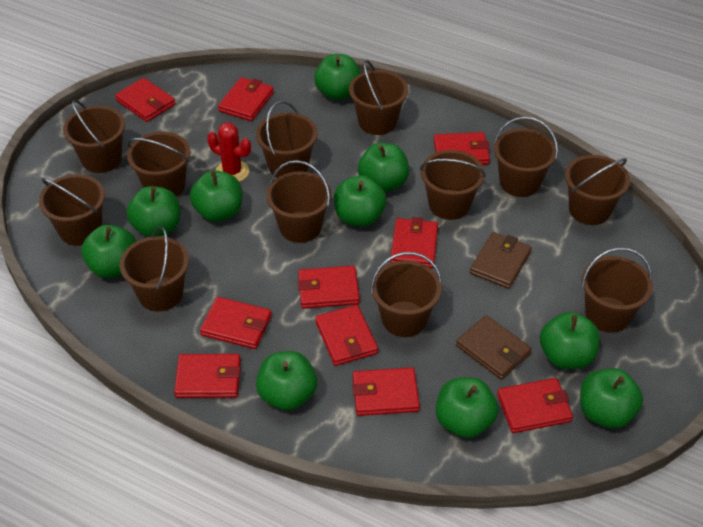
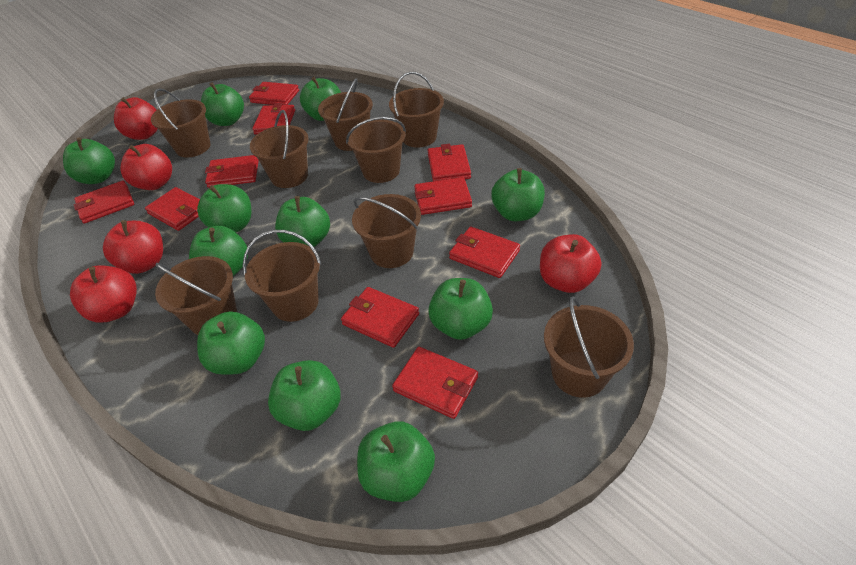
brown bucket: 12 -> 9
brown wallet: 2 -> 0
green apple: 10 -> 11
red apple: 0 -> 5
red cactus: 1 -> 0

